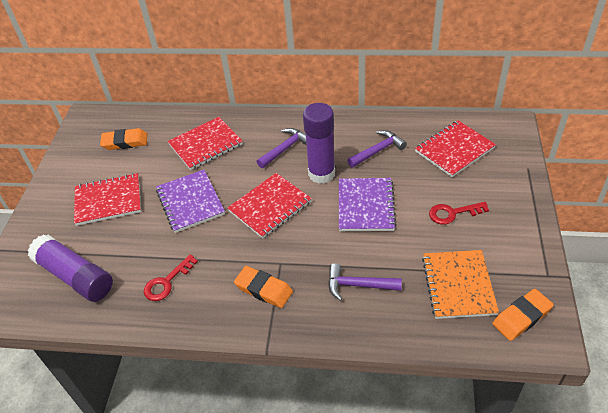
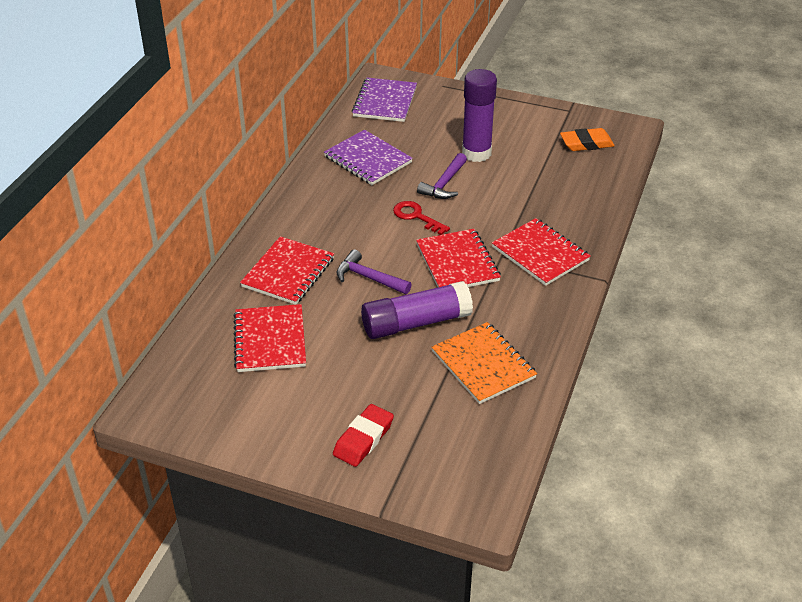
orange eraser: 3 -> 1
purple hammer: 3 -> 2
red eraser: 0 -> 1
red key: 2 -> 1

